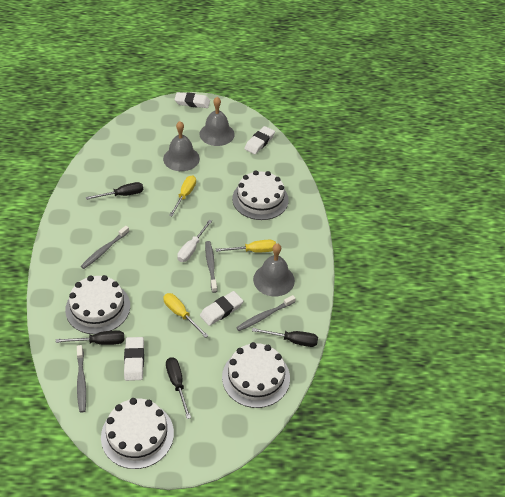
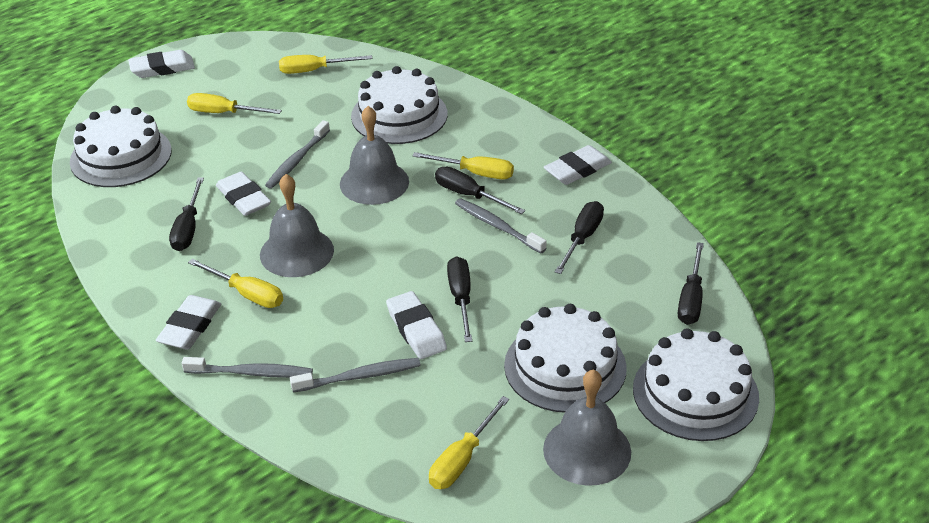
black screwdriver: 4 -> 5
white eraser: 4 -> 5
white screwdriver: 1 -> 0
yellow screwdriver: 3 -> 5

